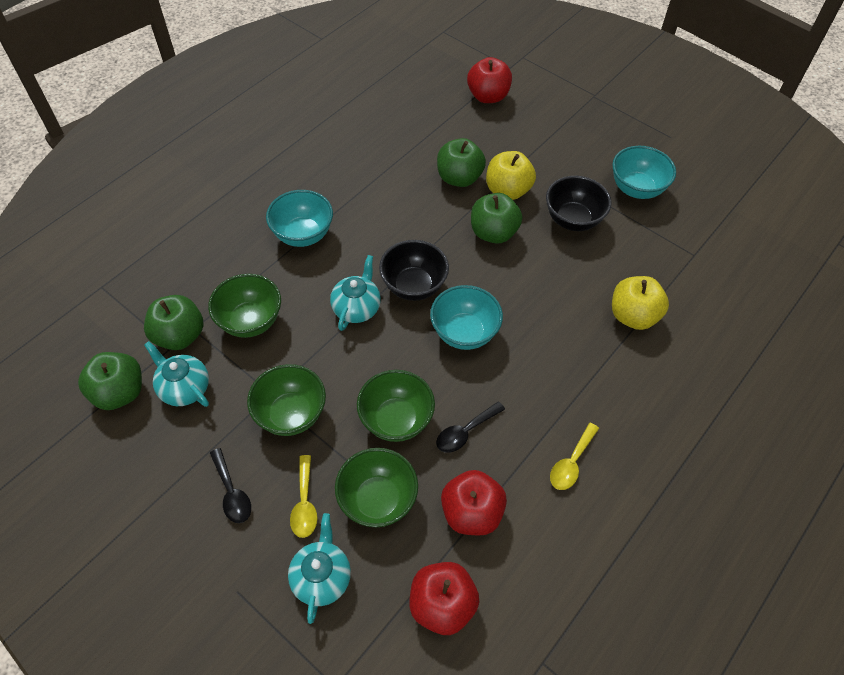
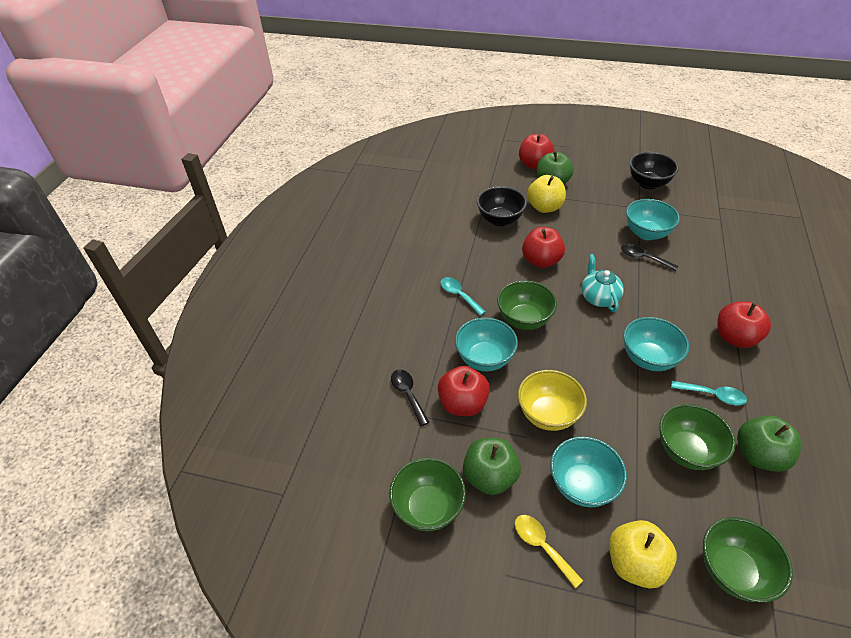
green apple: 4 -> 3
red apple: 3 -> 4
turquoise bowl: 3 -> 4
turquoise spoon: 0 -> 2
turquoise teapot: 3 -> 1
yellow bowl: 0 -> 1
yellow spoon: 2 -> 1

